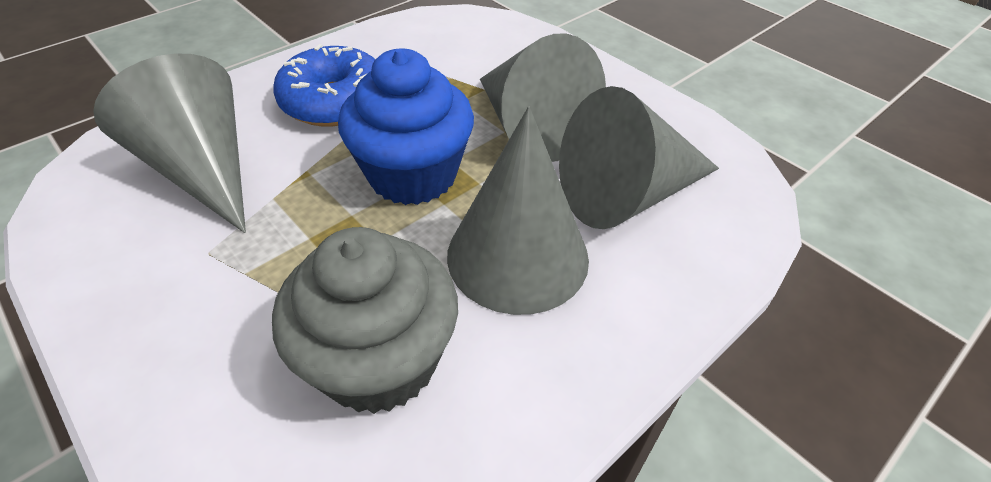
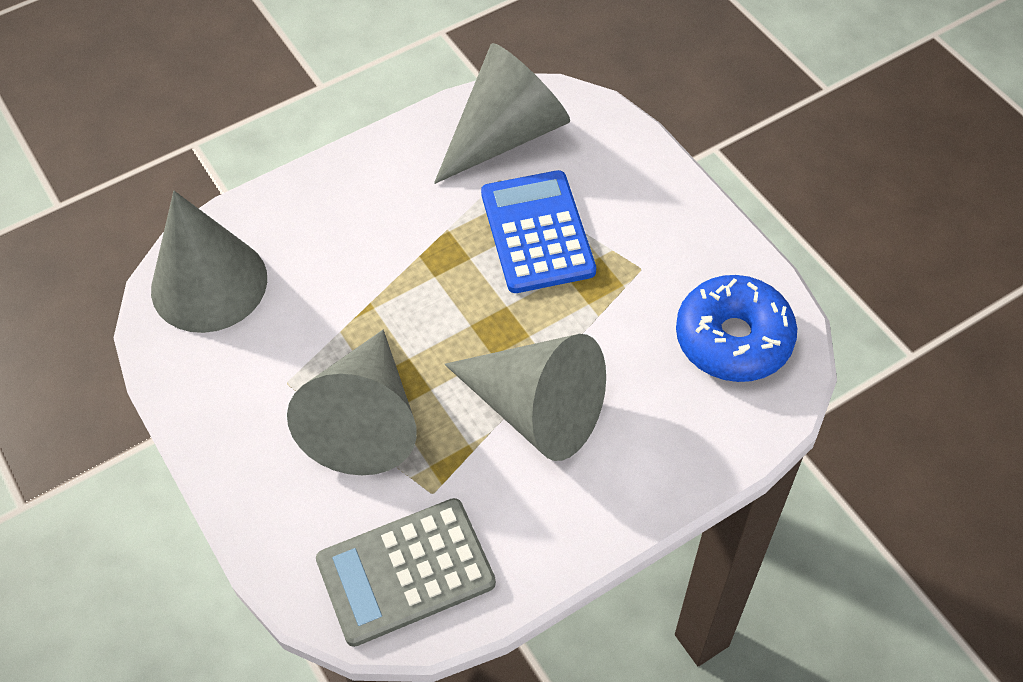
blue calculator: 0 -> 1
blue cupcake: 1 -> 0
grey calculator: 0 -> 1
grey cupcake: 1 -> 0

